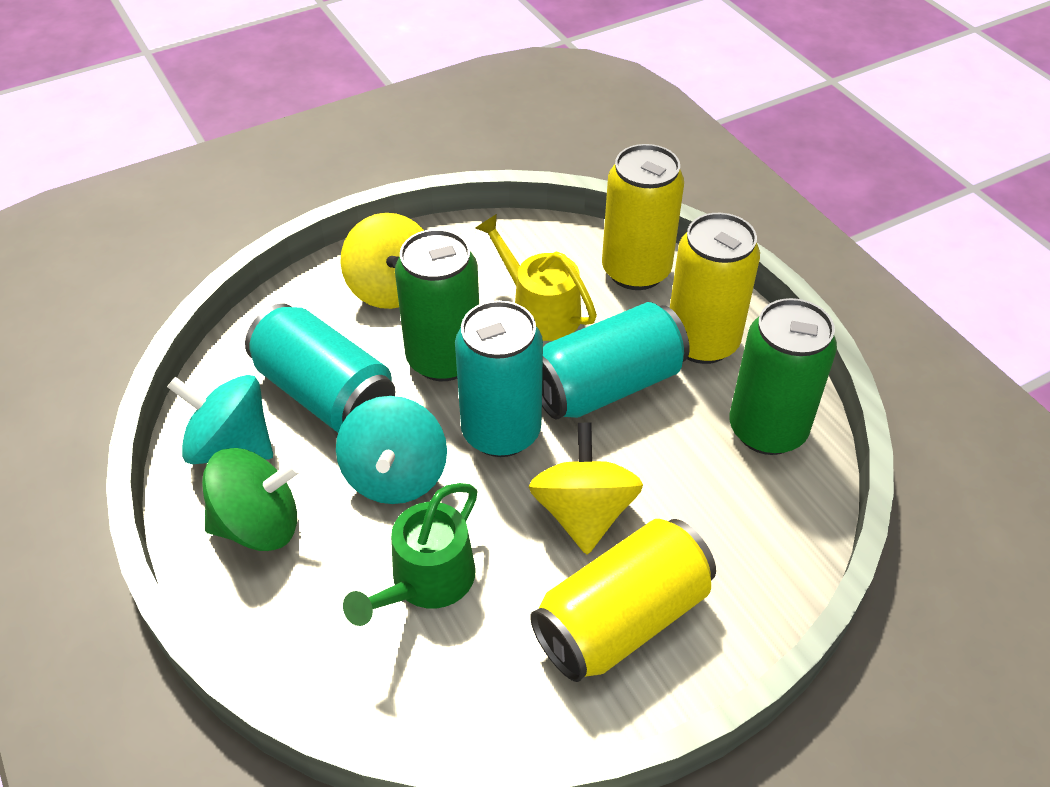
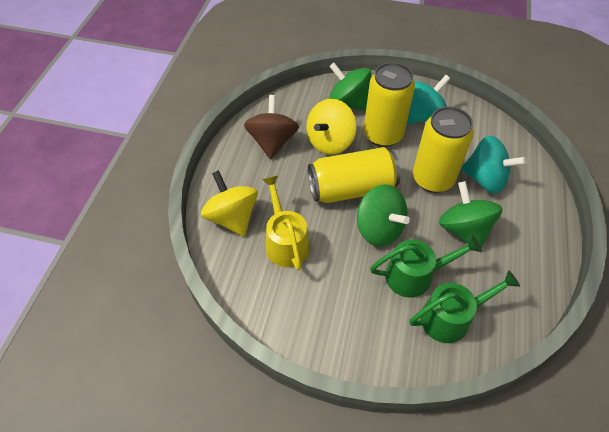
brown spinning top: 0 -> 1
green can: 2 -> 0
green spinning top: 1 -> 3
green watering can: 1 -> 2
turquoise can: 3 -> 0

